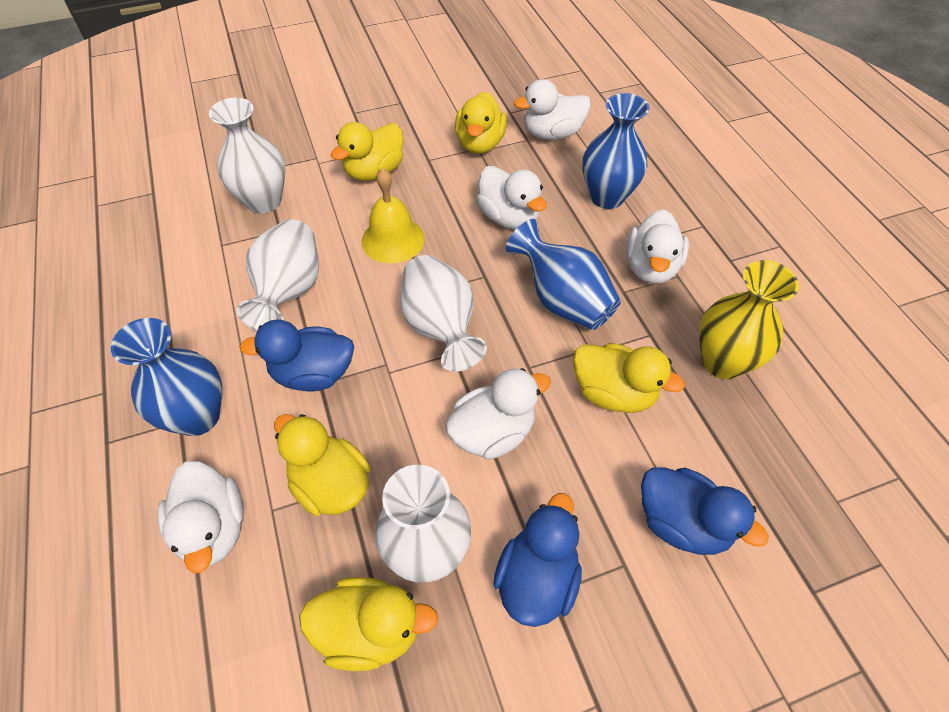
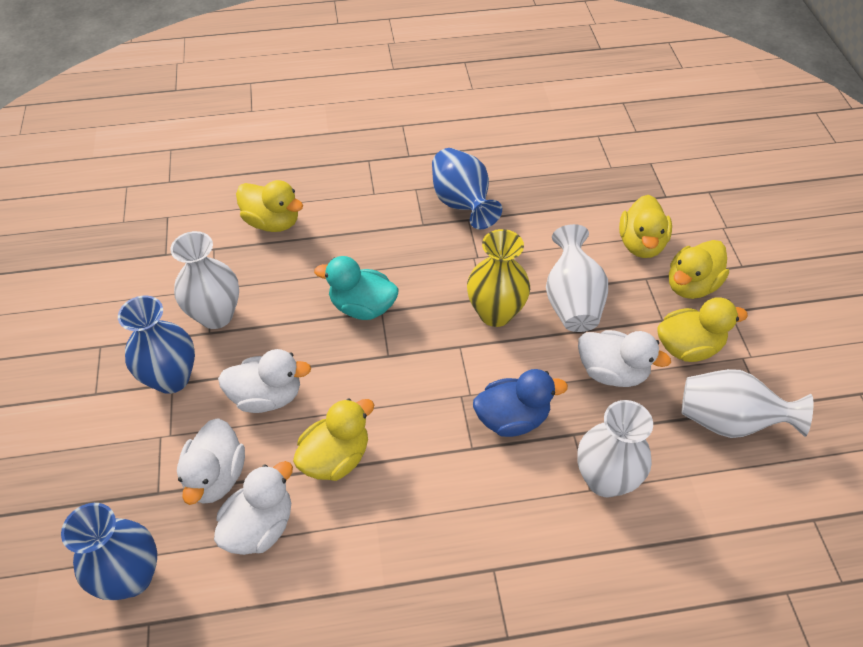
blue duck: 3 -> 1
turquoise duck: 0 -> 1
white duck: 5 -> 4
yellow bell: 1 -> 0

